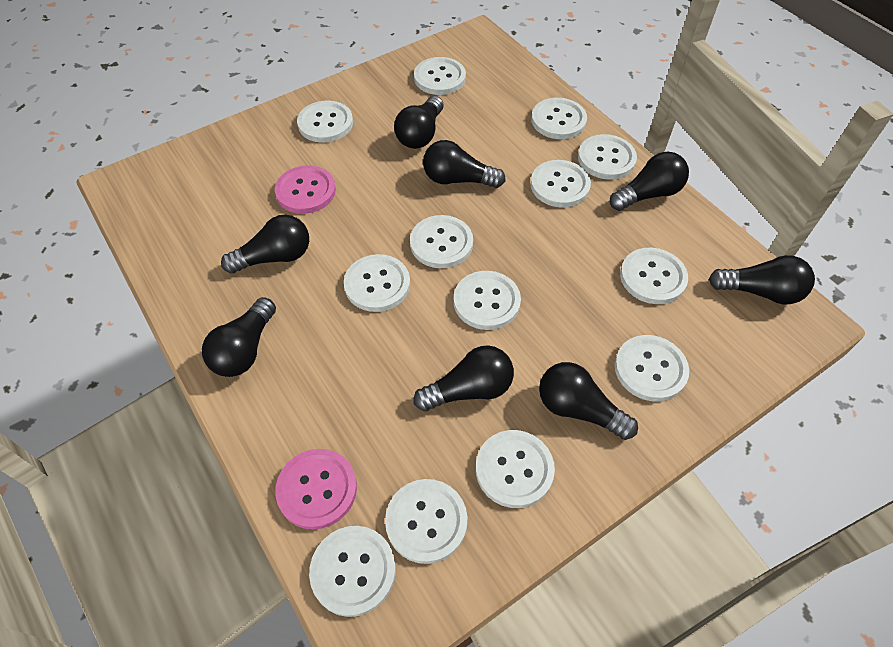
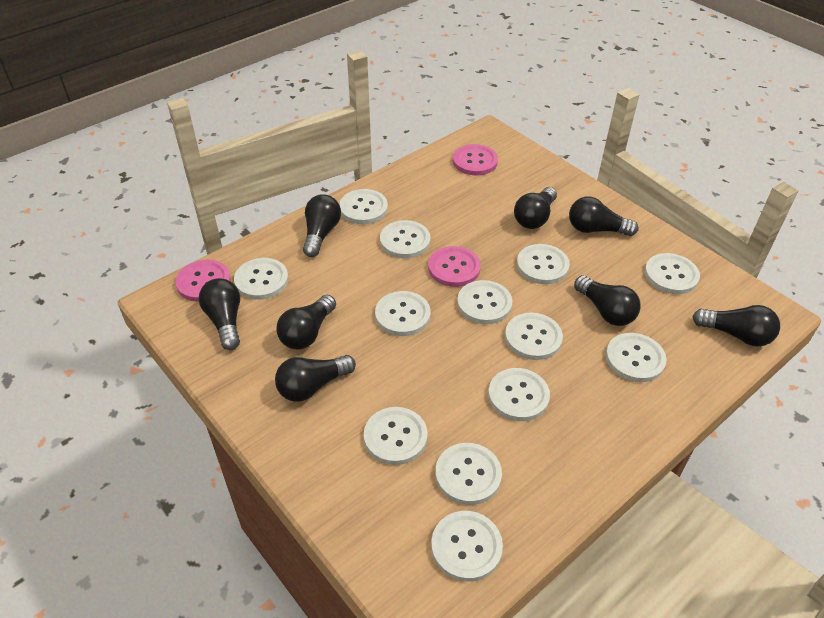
pink button: 2 -> 3

